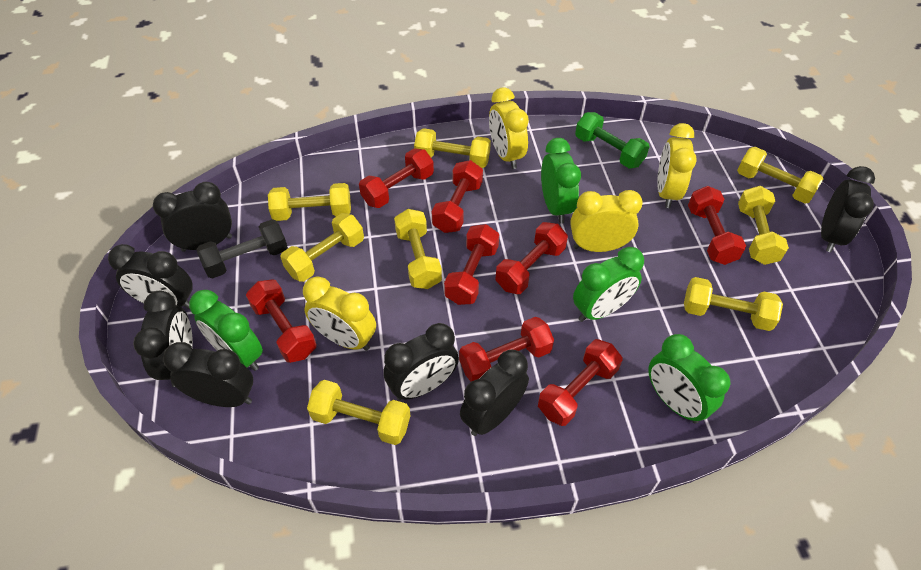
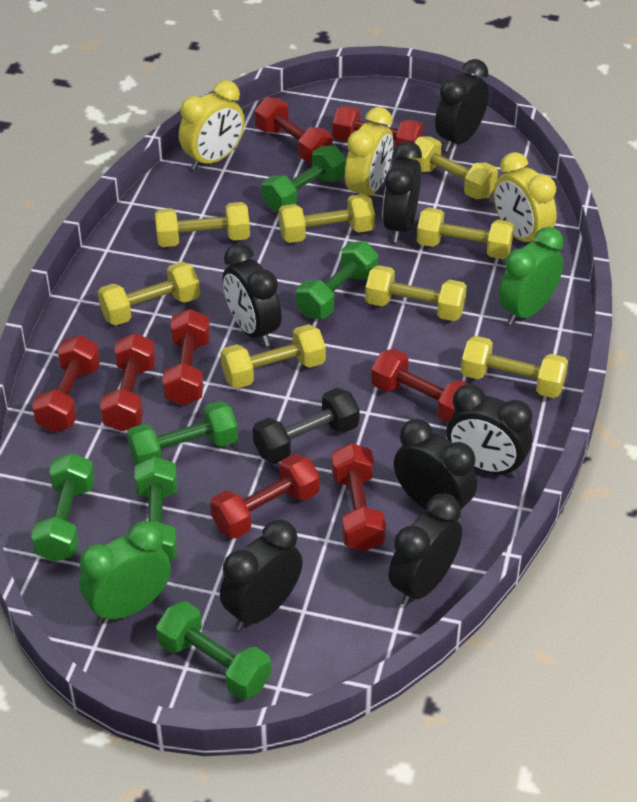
green clock: 4 -> 2
green dumbbell: 1 -> 6
yellow clock: 4 -> 3

